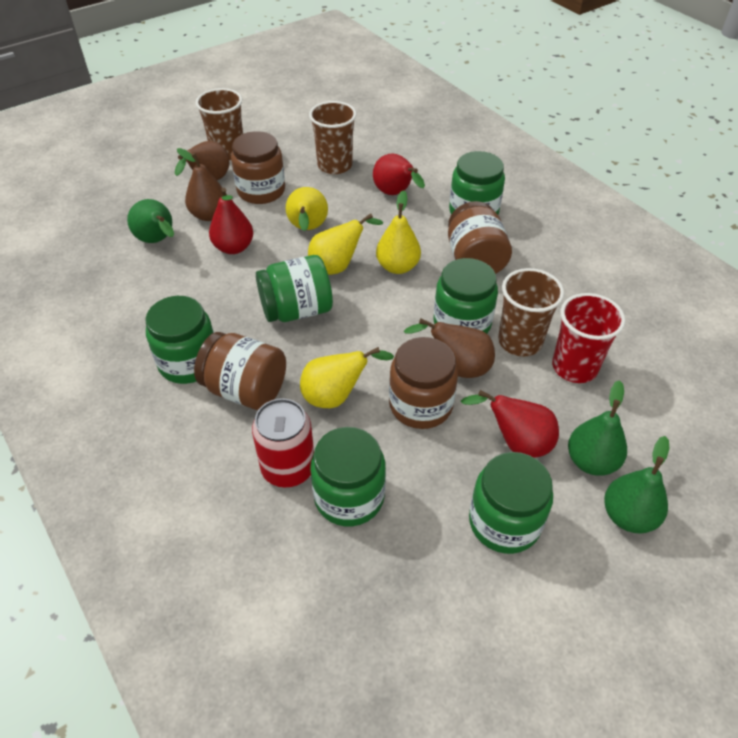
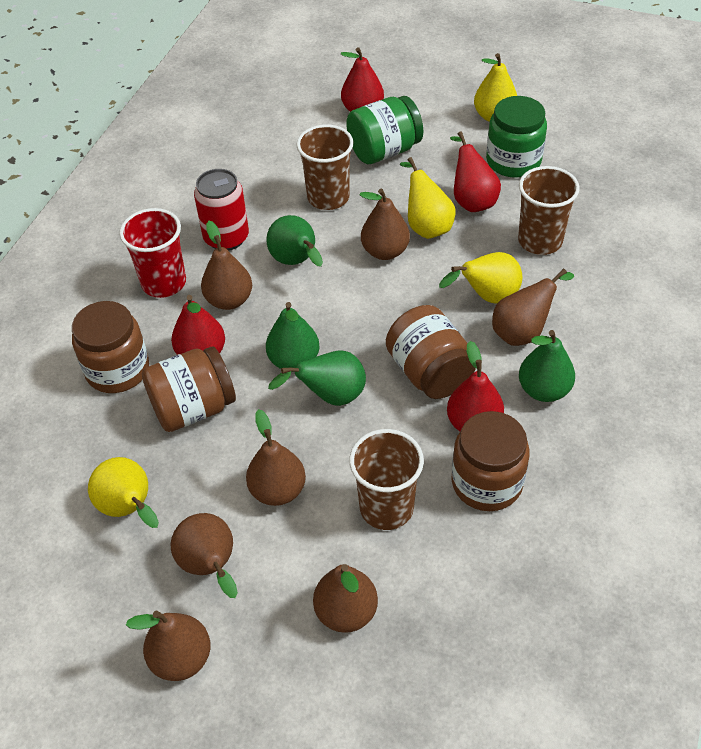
brown pear: 3 -> 7
green jar: 6 -> 2
green pear: 3 -> 4
red pear: 3 -> 4

